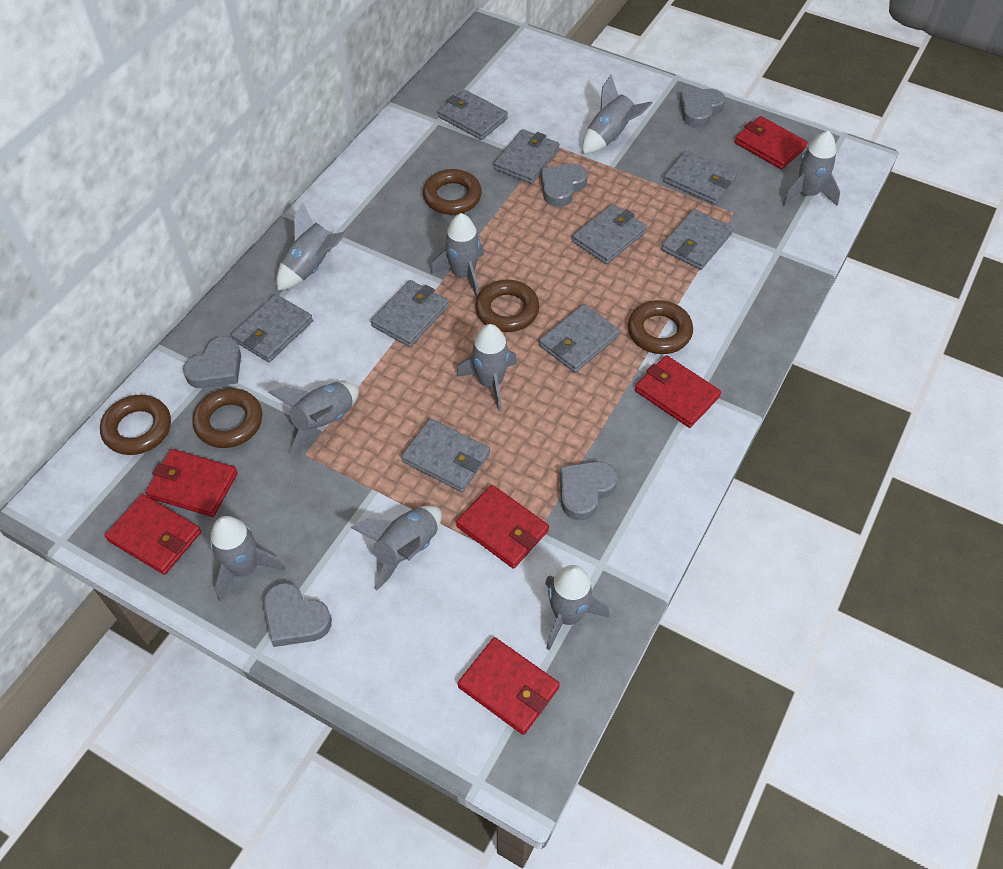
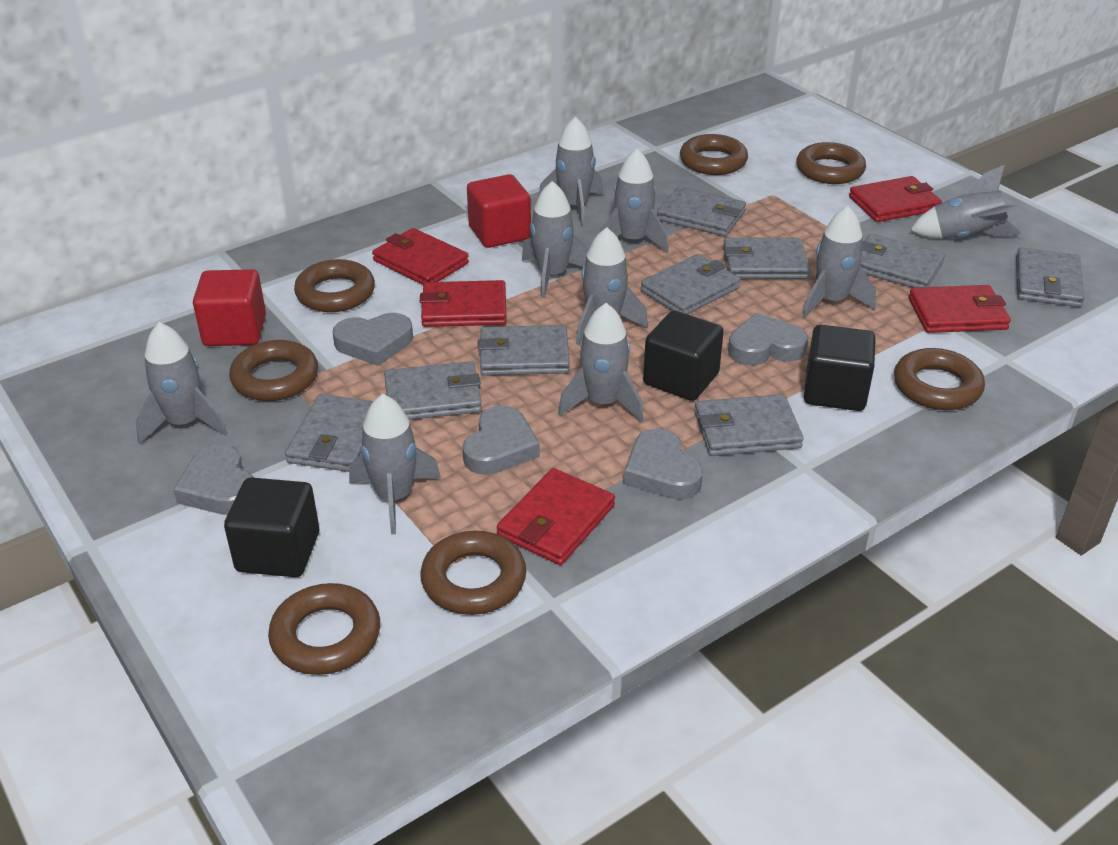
black cube: 0 -> 3
brown ring: 5 -> 7
red cube: 0 -> 2
red wallet: 6 -> 5

